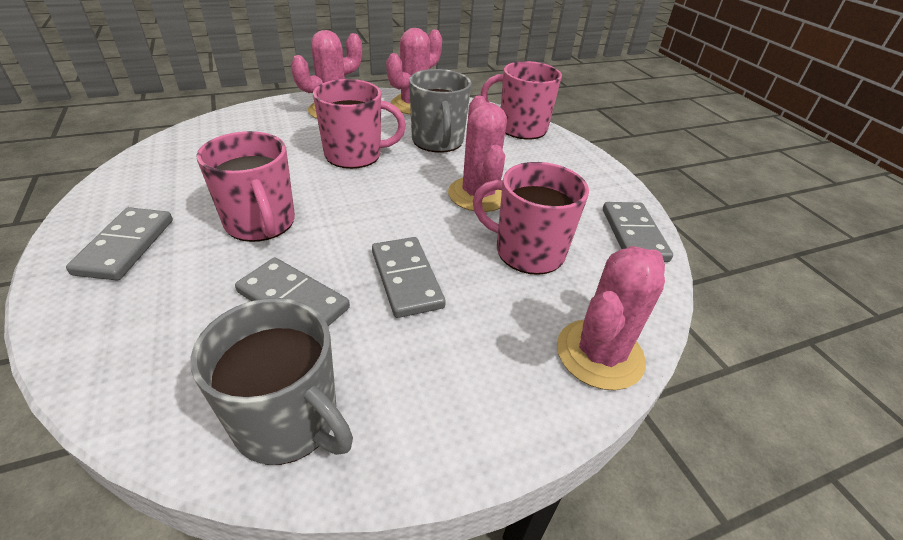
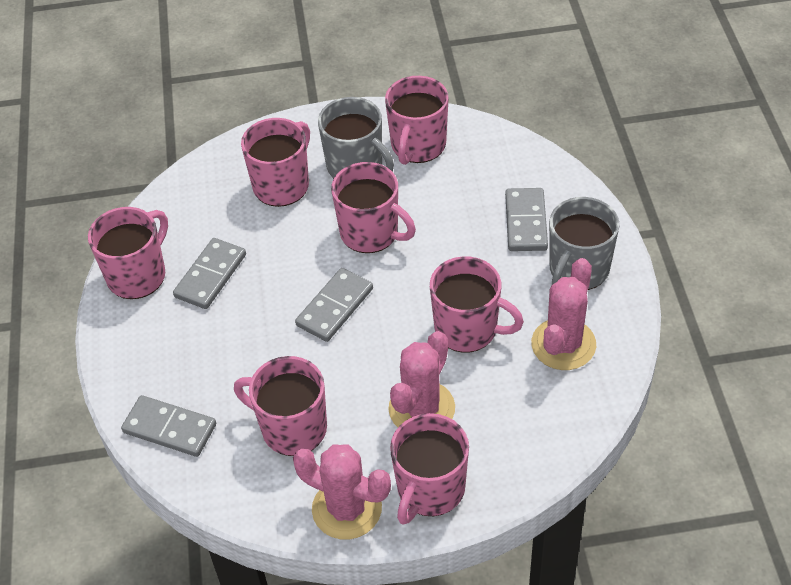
pink cactus: 4 -> 3
pink mug: 4 -> 7

